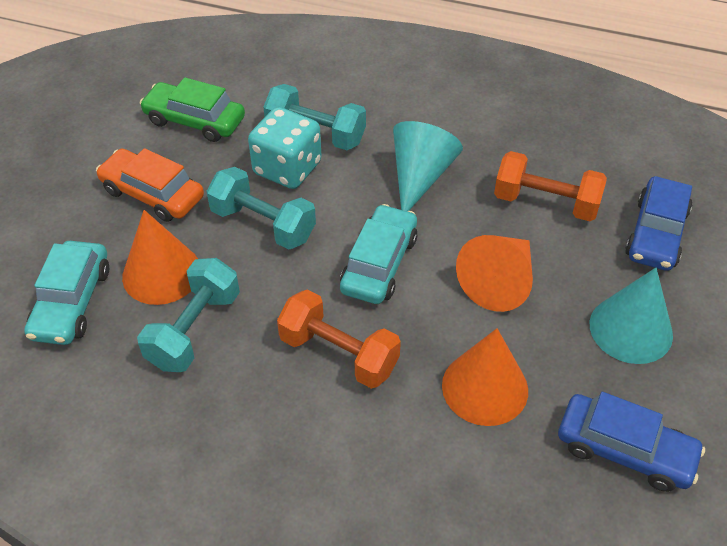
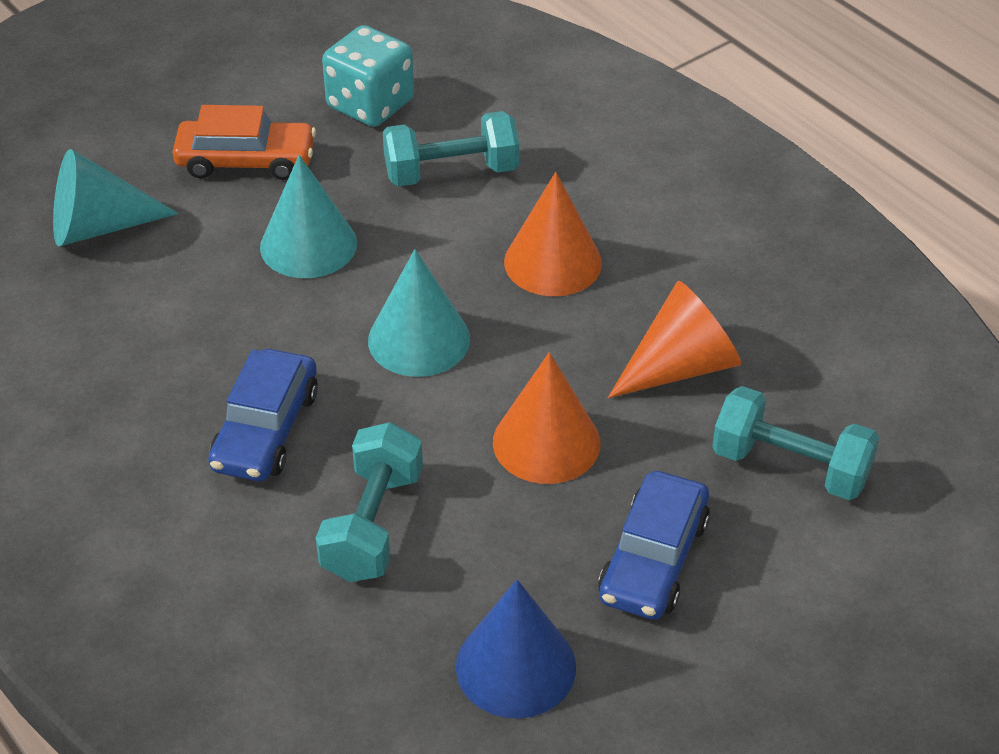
blue cone: 0 -> 1
green car: 1 -> 0
orange dumbbell: 2 -> 0
turquoise car: 2 -> 0
turquoise cone: 2 -> 3

